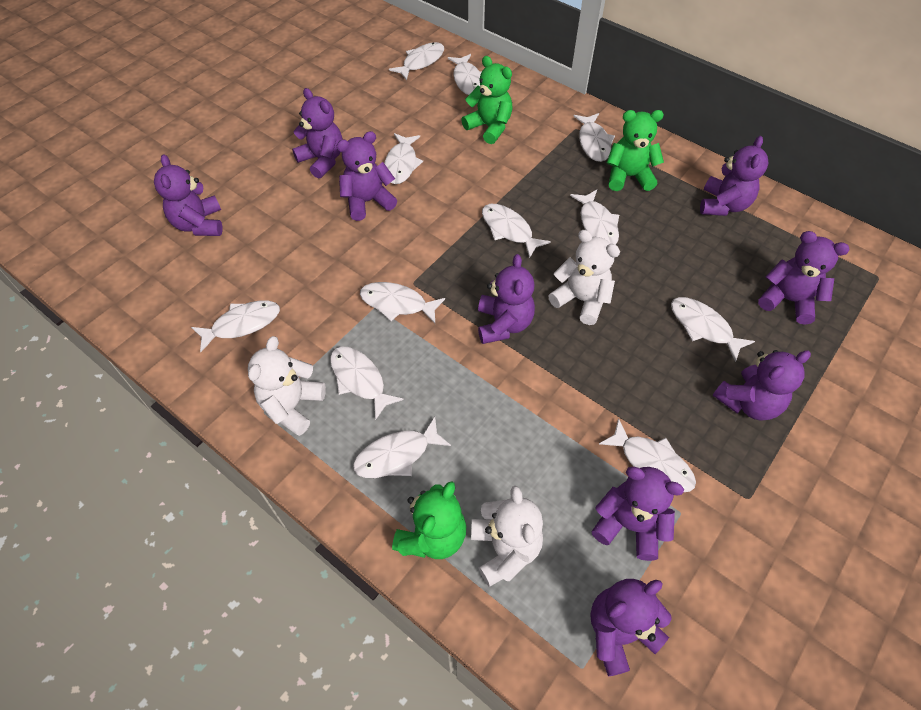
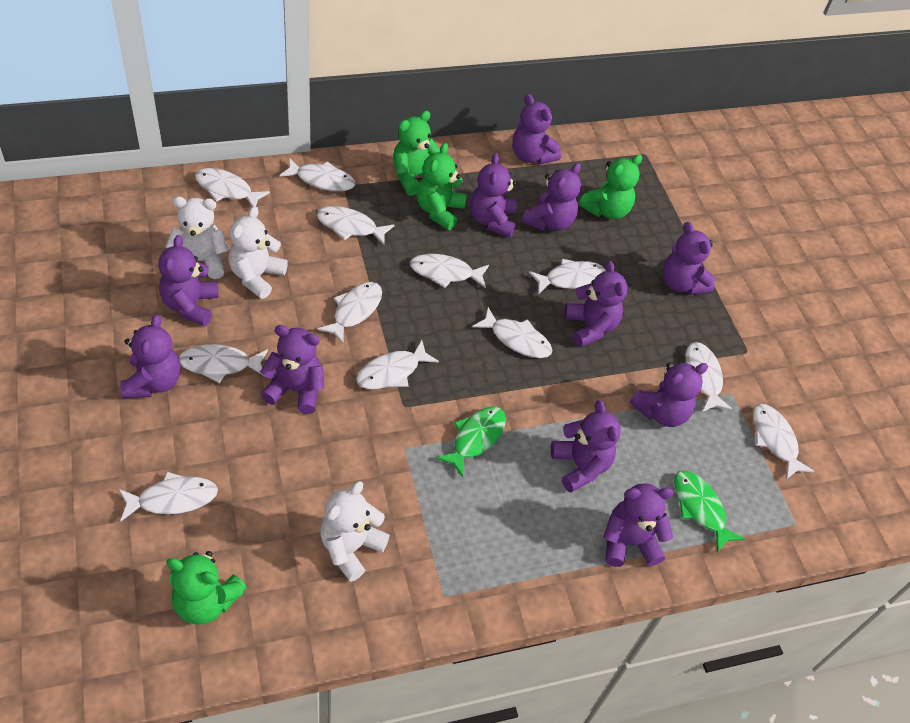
green fish: 0 -> 2
green teddy bear: 3 -> 4
purple teddy bear: 9 -> 11

